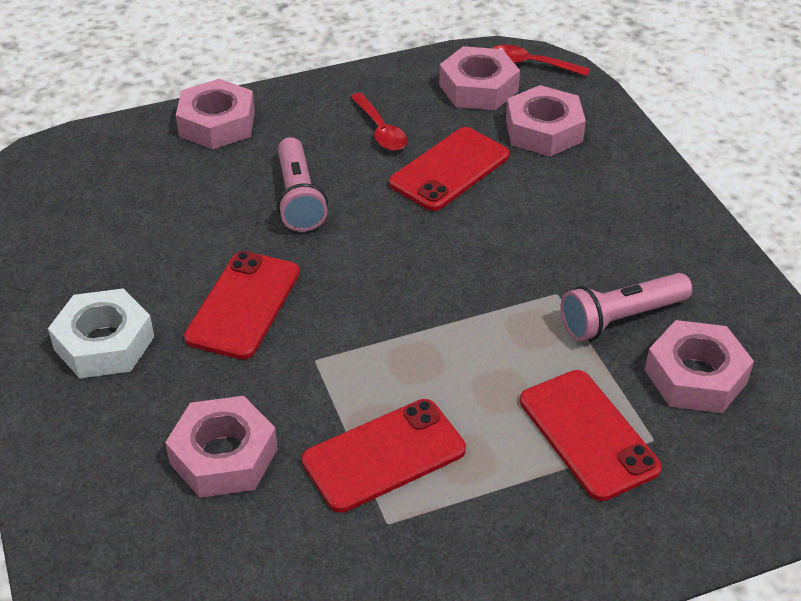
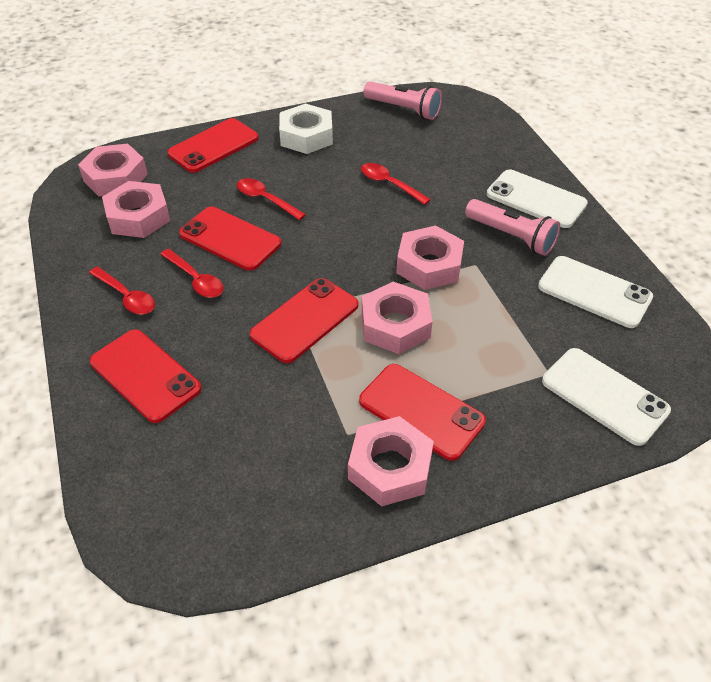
red phone: 4 -> 5
red spoon: 2 -> 4
white phone: 0 -> 3

